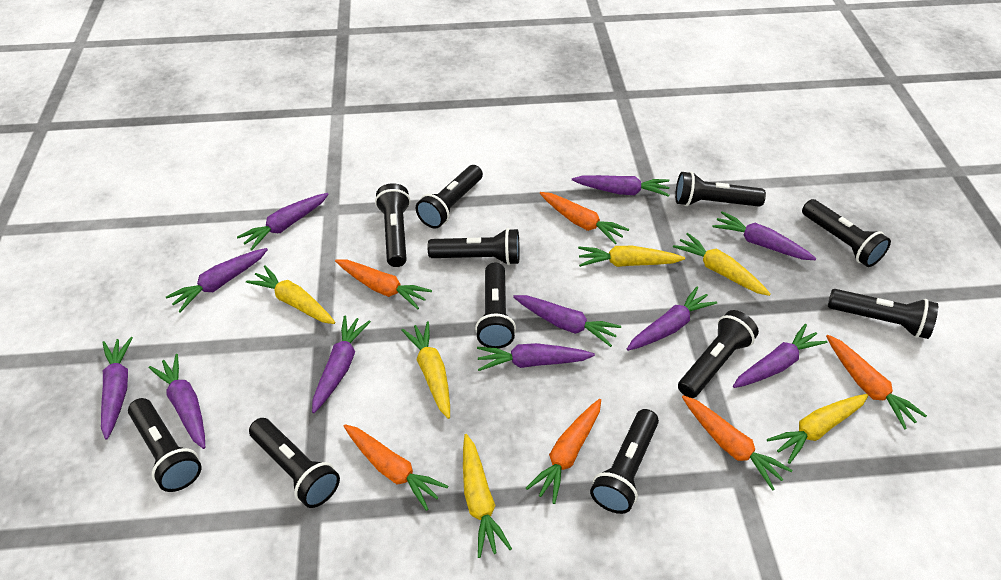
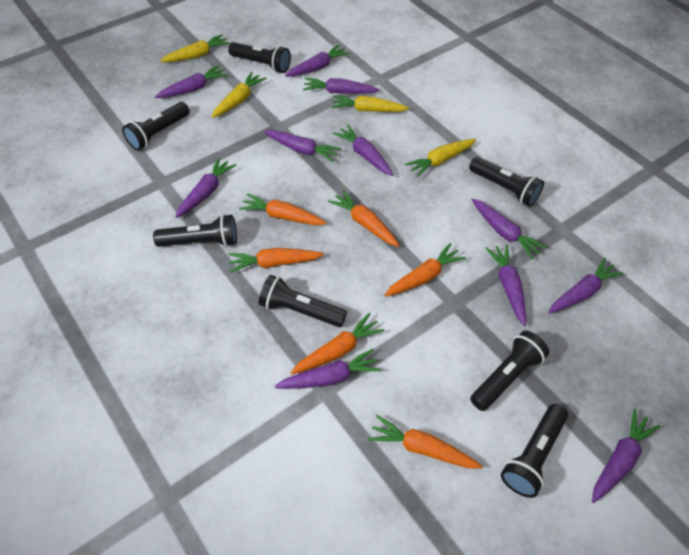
black flashlight: 11 -> 7
yellow carrot: 6 -> 4

